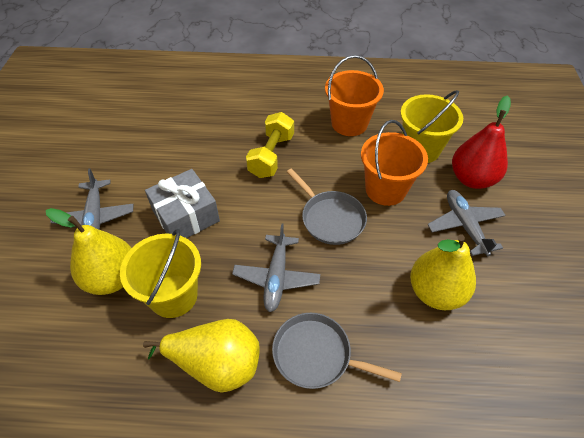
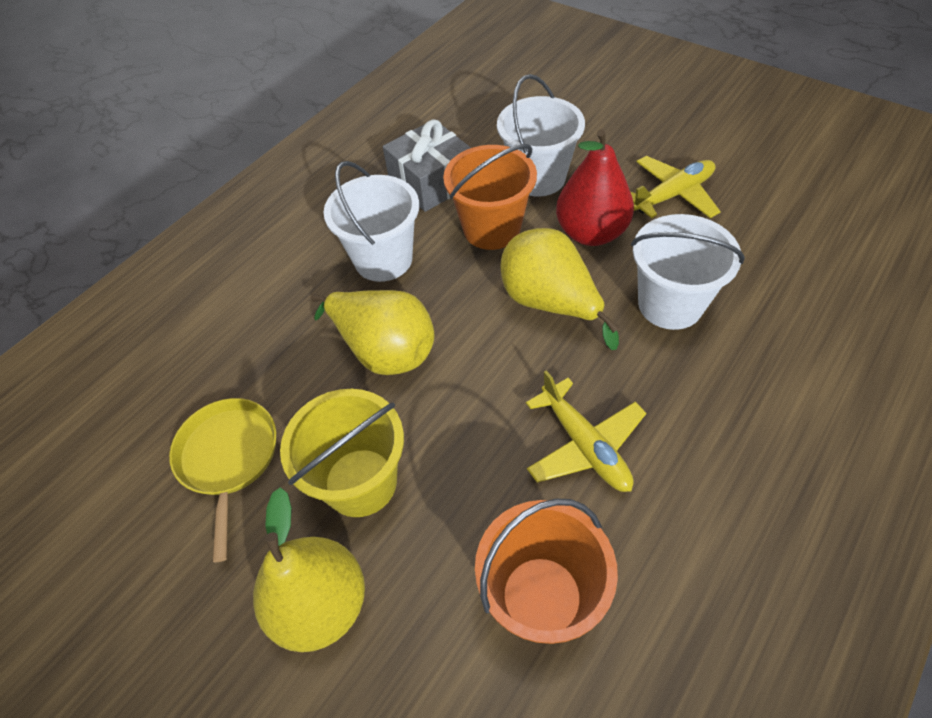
grey pan: 2 -> 0
grey plane: 3 -> 0
white bucket: 0 -> 3
yellow bucket: 2 -> 1
yellow dumbbell: 1 -> 0
yellow pan: 0 -> 1
yellow plane: 0 -> 2

